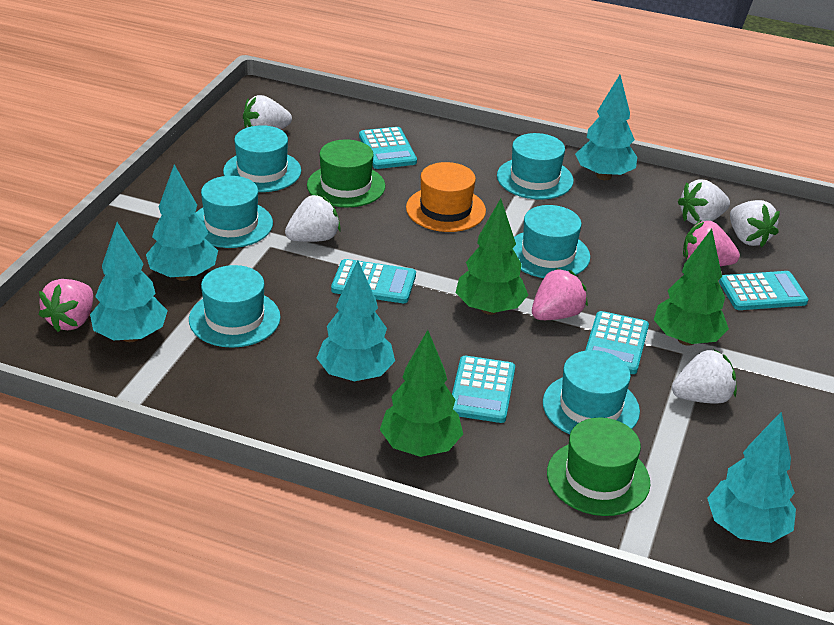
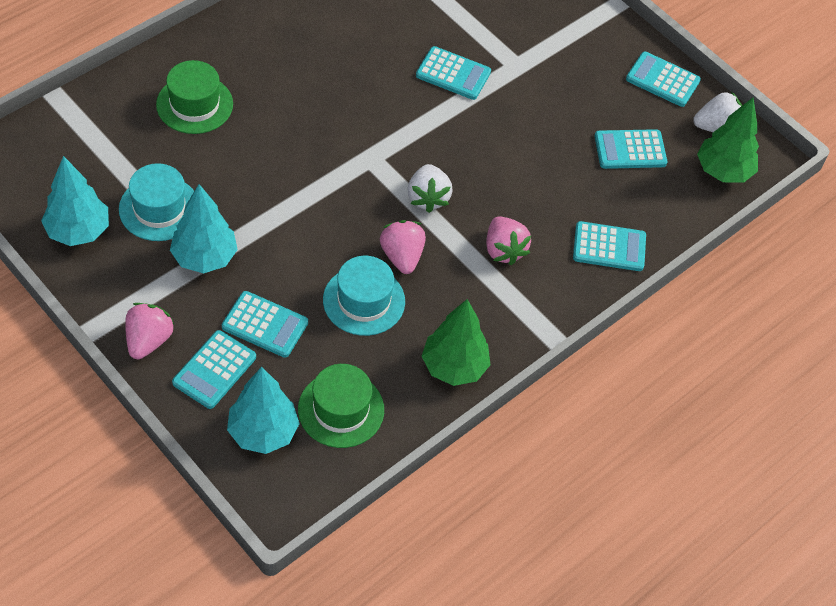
green tree: 3 -> 2
orange hat: 1 -> 0
turquoise calculator: 5 -> 6
turquoise hat: 6 -> 2
turquoise tree: 5 -> 3
white strawberry: 5 -> 2

